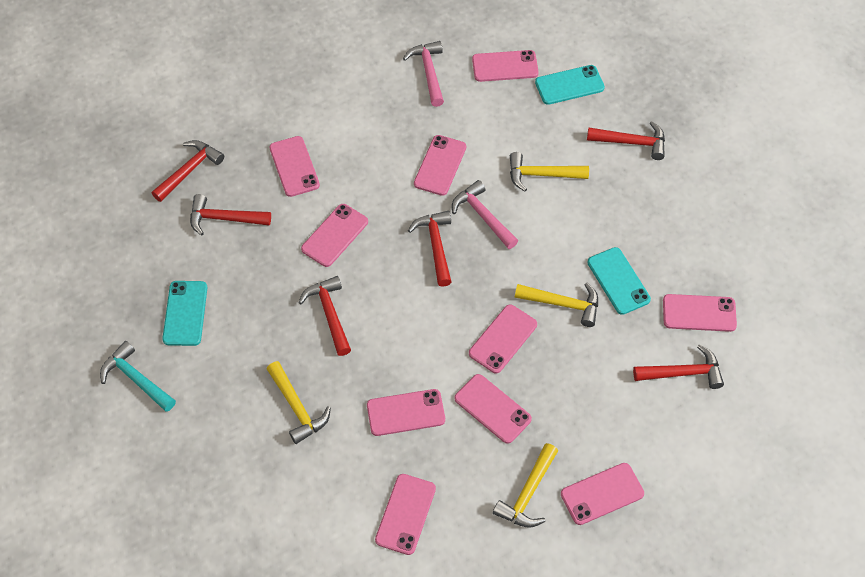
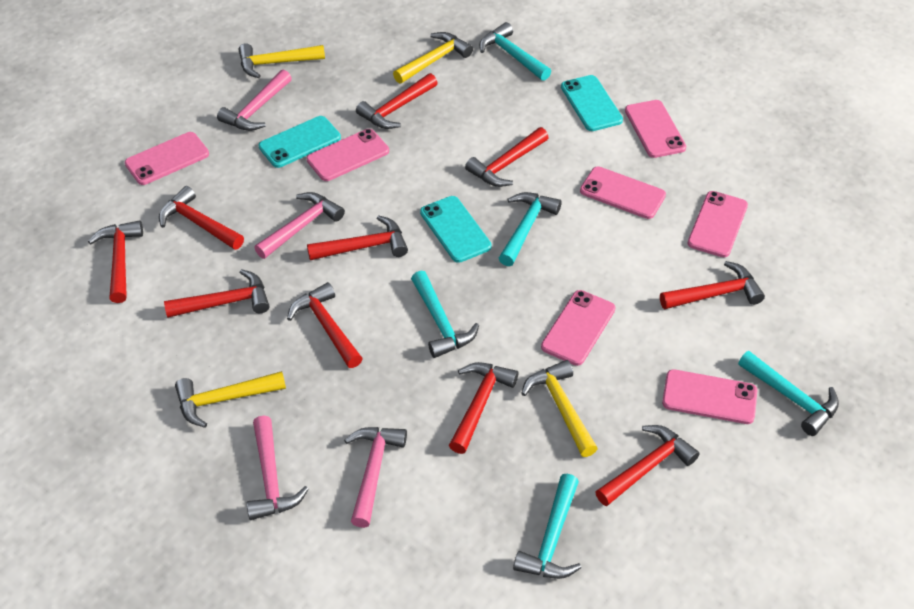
pink hammer: 2 -> 4
pink phone: 10 -> 7
red hammer: 6 -> 10
turquoise hammer: 1 -> 5

